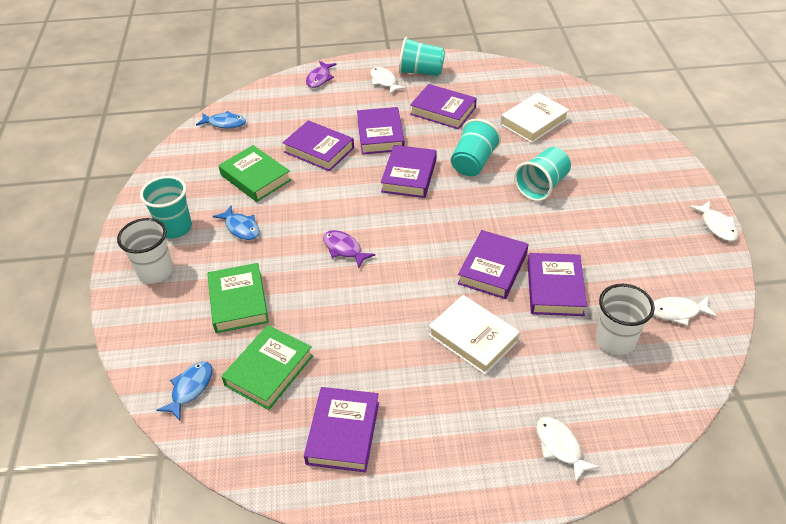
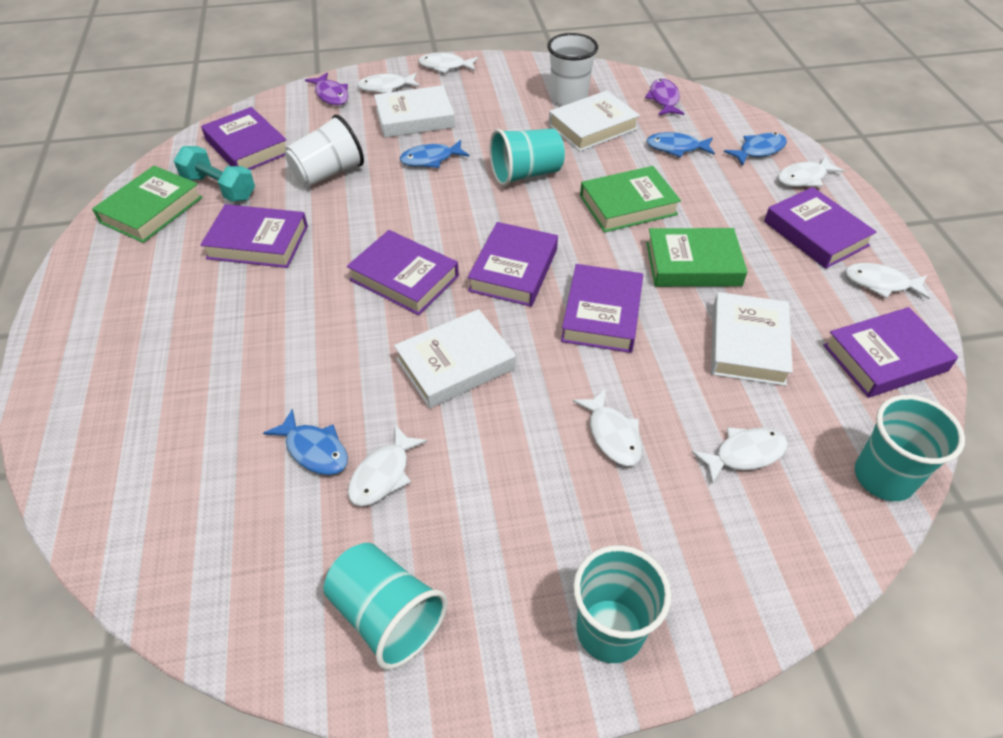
blue fish: 3 -> 4
turquoise dumbbell: 0 -> 1
white book: 2 -> 4
white fish: 4 -> 7

